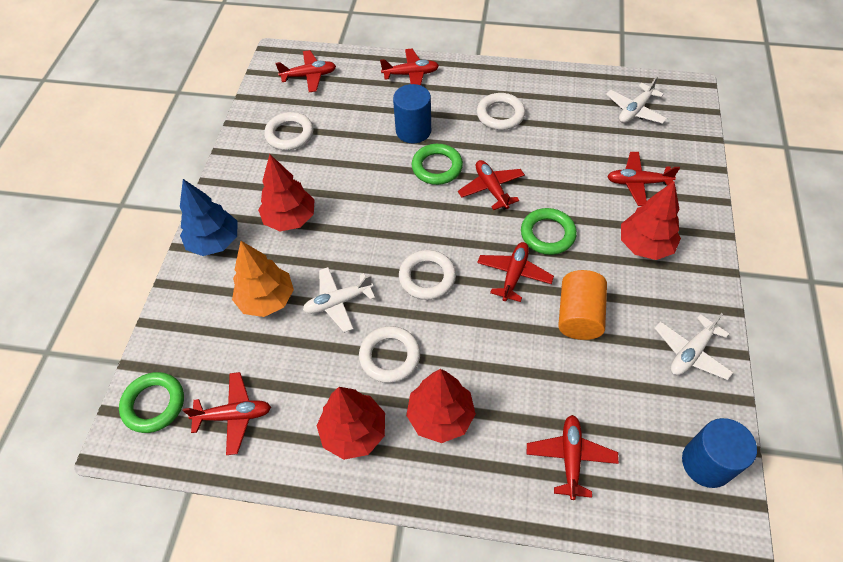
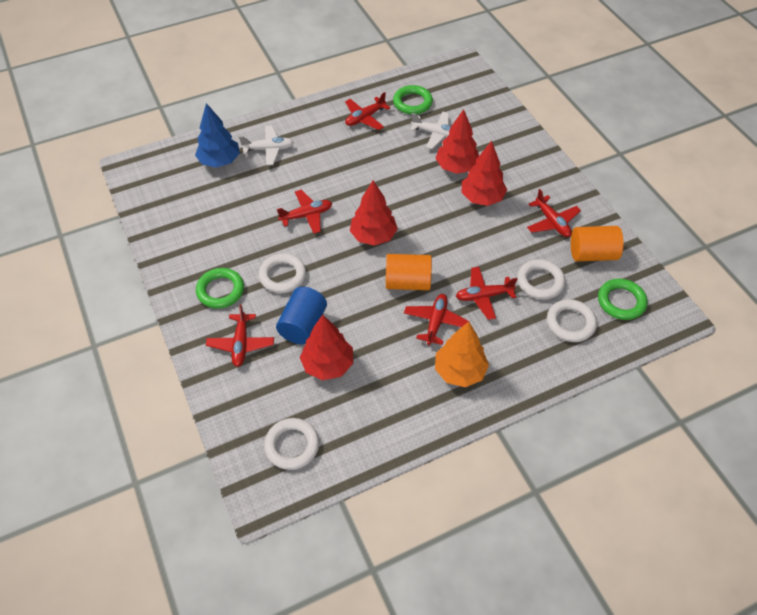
blue cylinder: 2 -> 1
orange cylinder: 1 -> 2
red plane: 7 -> 6
white plane: 3 -> 2

